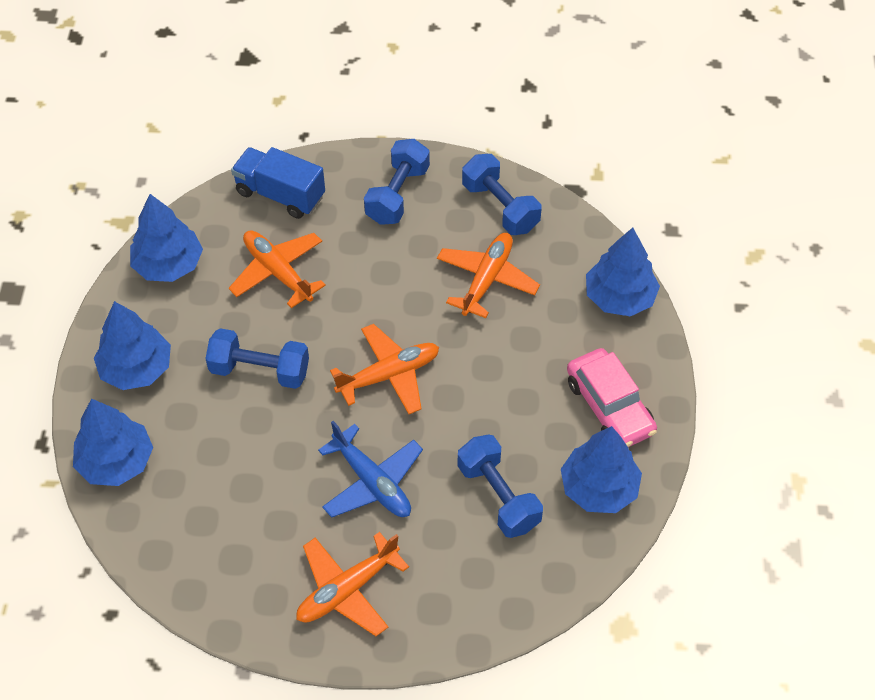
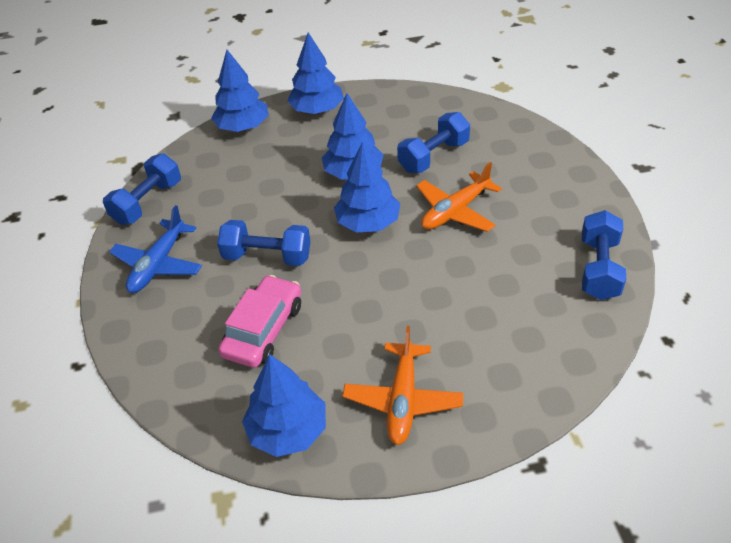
blue truck: 1 -> 0
orange plane: 4 -> 2

